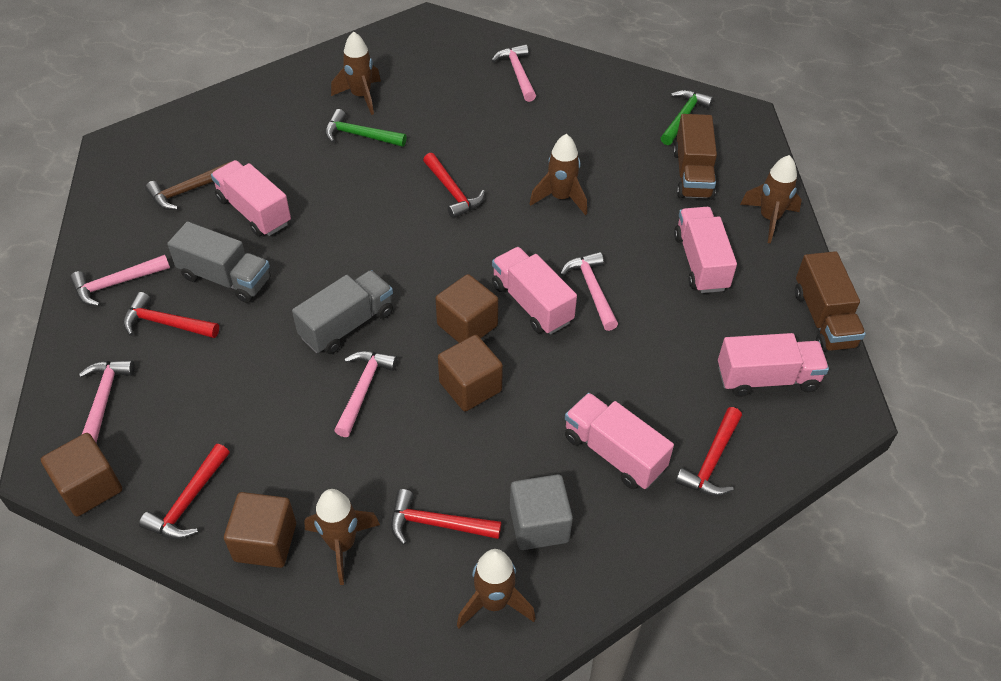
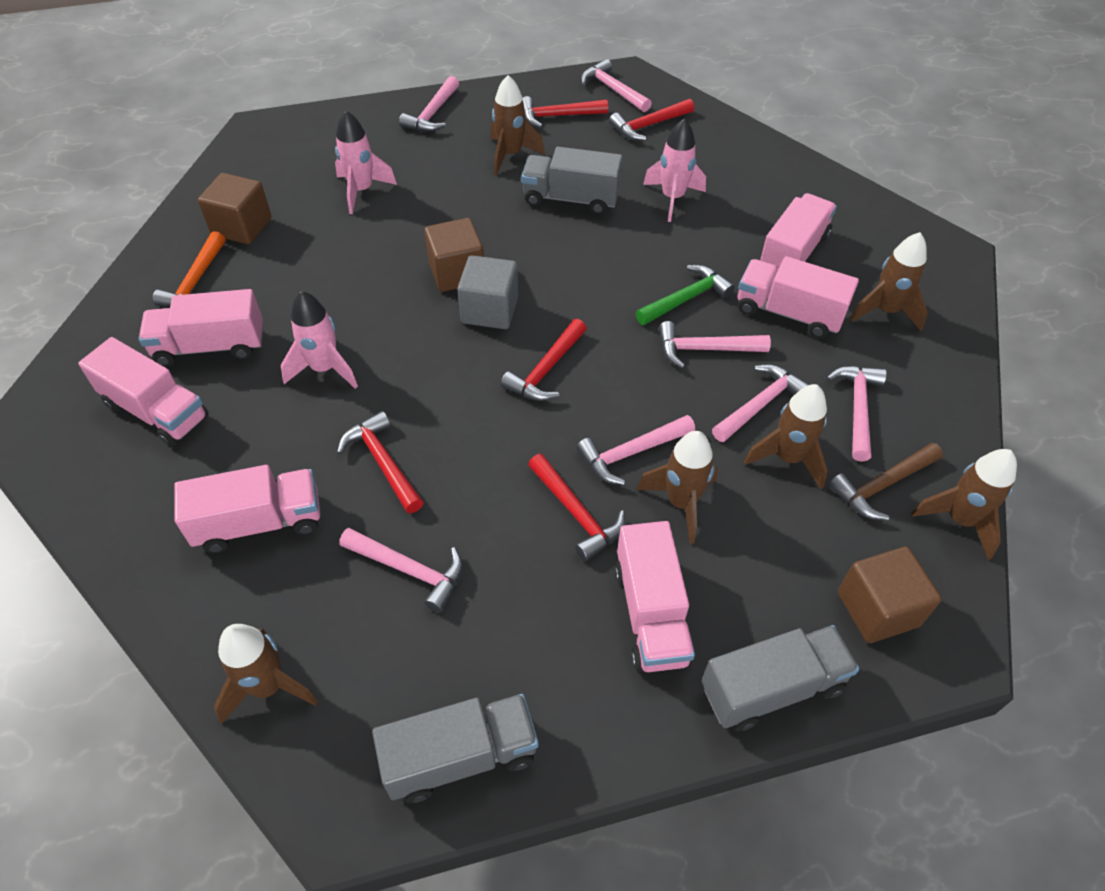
brown cube: 4 -> 3
brown rocket: 5 -> 6
brown truck: 2 -> 0
green hammer: 2 -> 1
grey truck: 2 -> 3
orange hammer: 0 -> 1
pink hammer: 5 -> 7
pink rocket: 0 -> 3
pink truck: 5 -> 6

